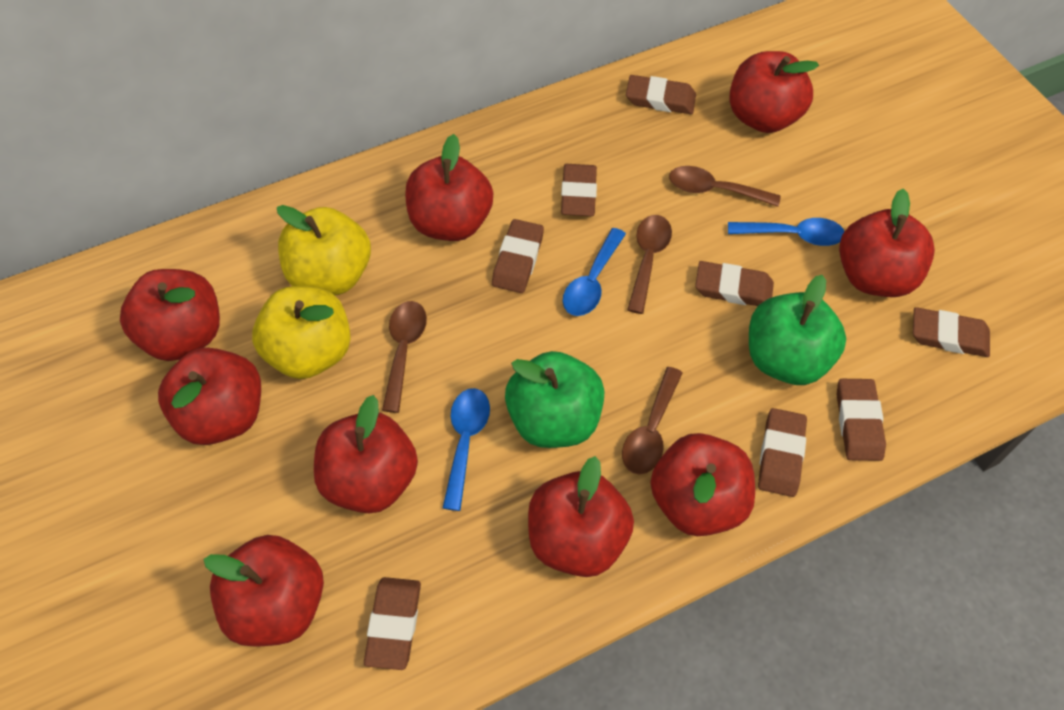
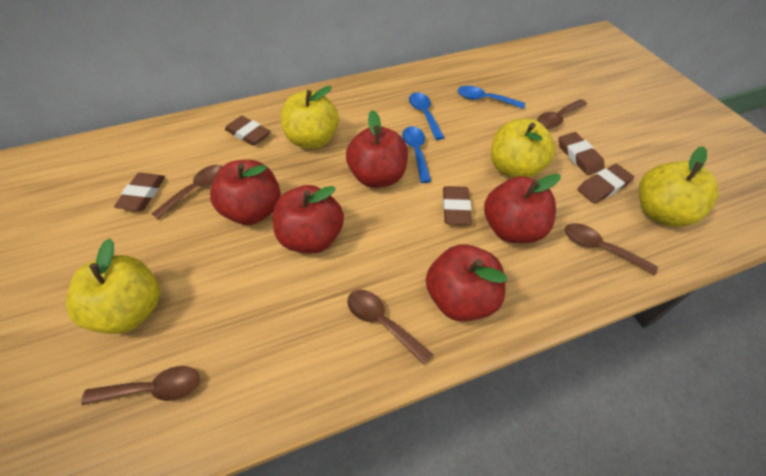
brown eraser: 8 -> 5
brown spoon: 4 -> 5
green apple: 2 -> 0
red apple: 9 -> 5
yellow apple: 2 -> 4

